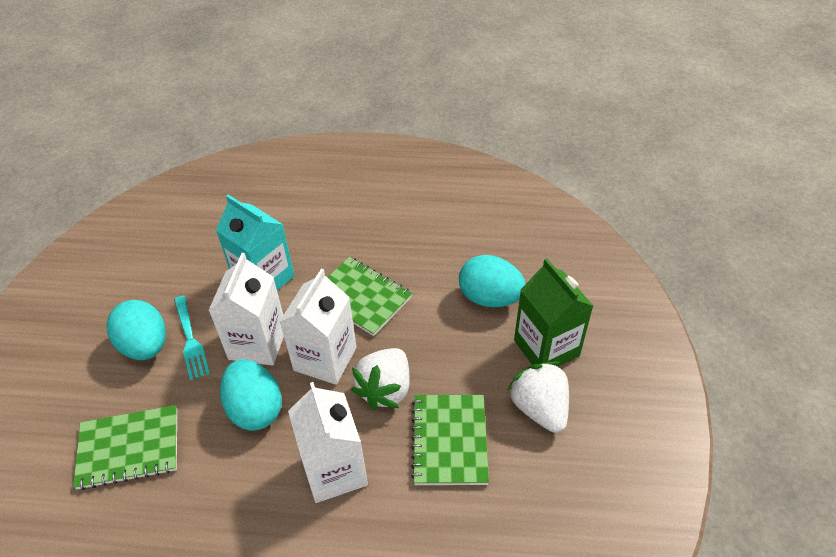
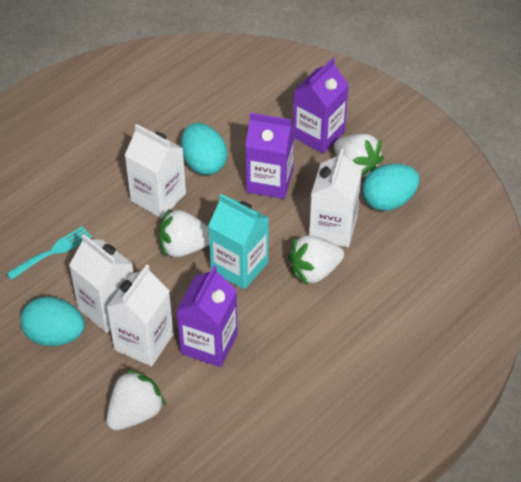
green carton: 1 -> 0
green notebook: 3 -> 0
purple carton: 0 -> 3
white carton: 3 -> 4
white strawberry: 2 -> 4

